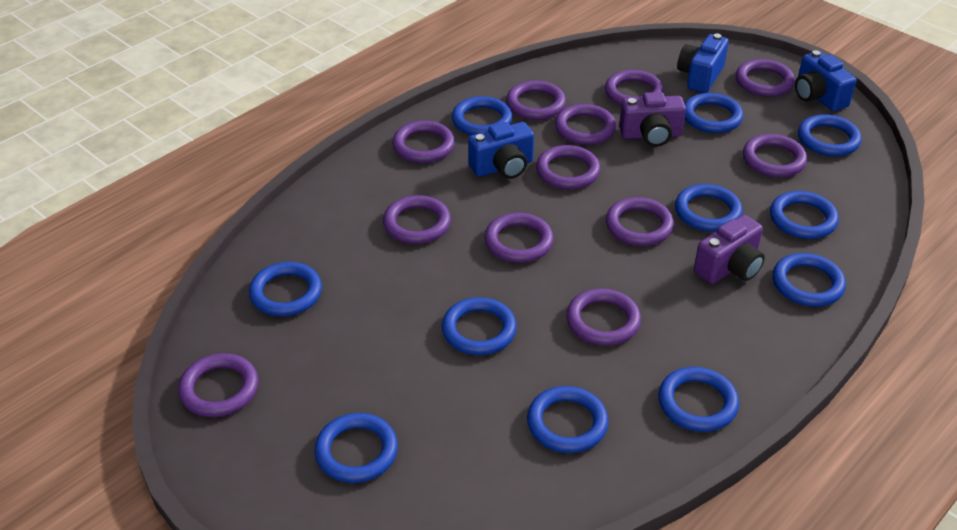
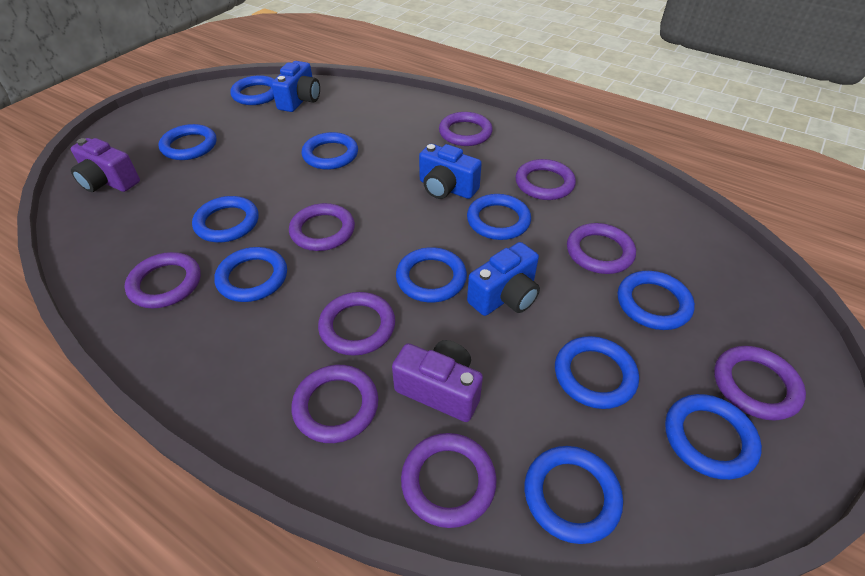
purple ring: 12 -> 9

